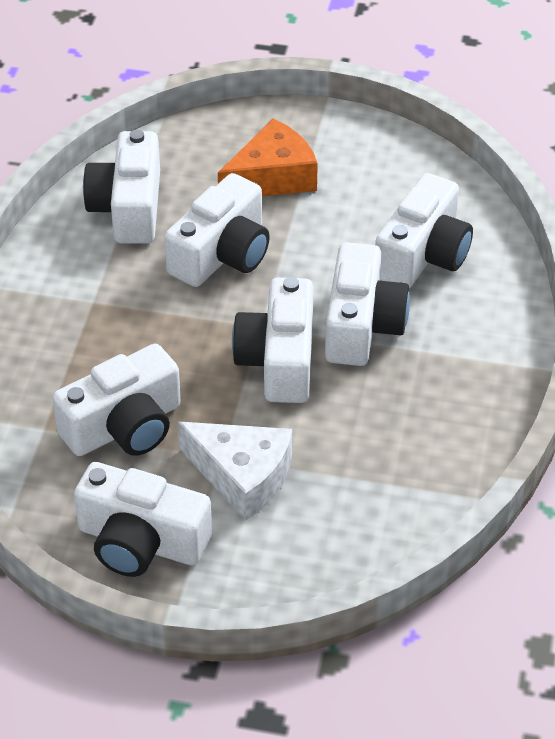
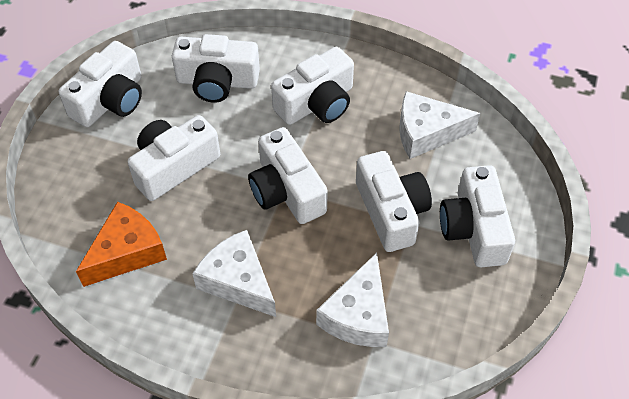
white cheese: 1 -> 3

